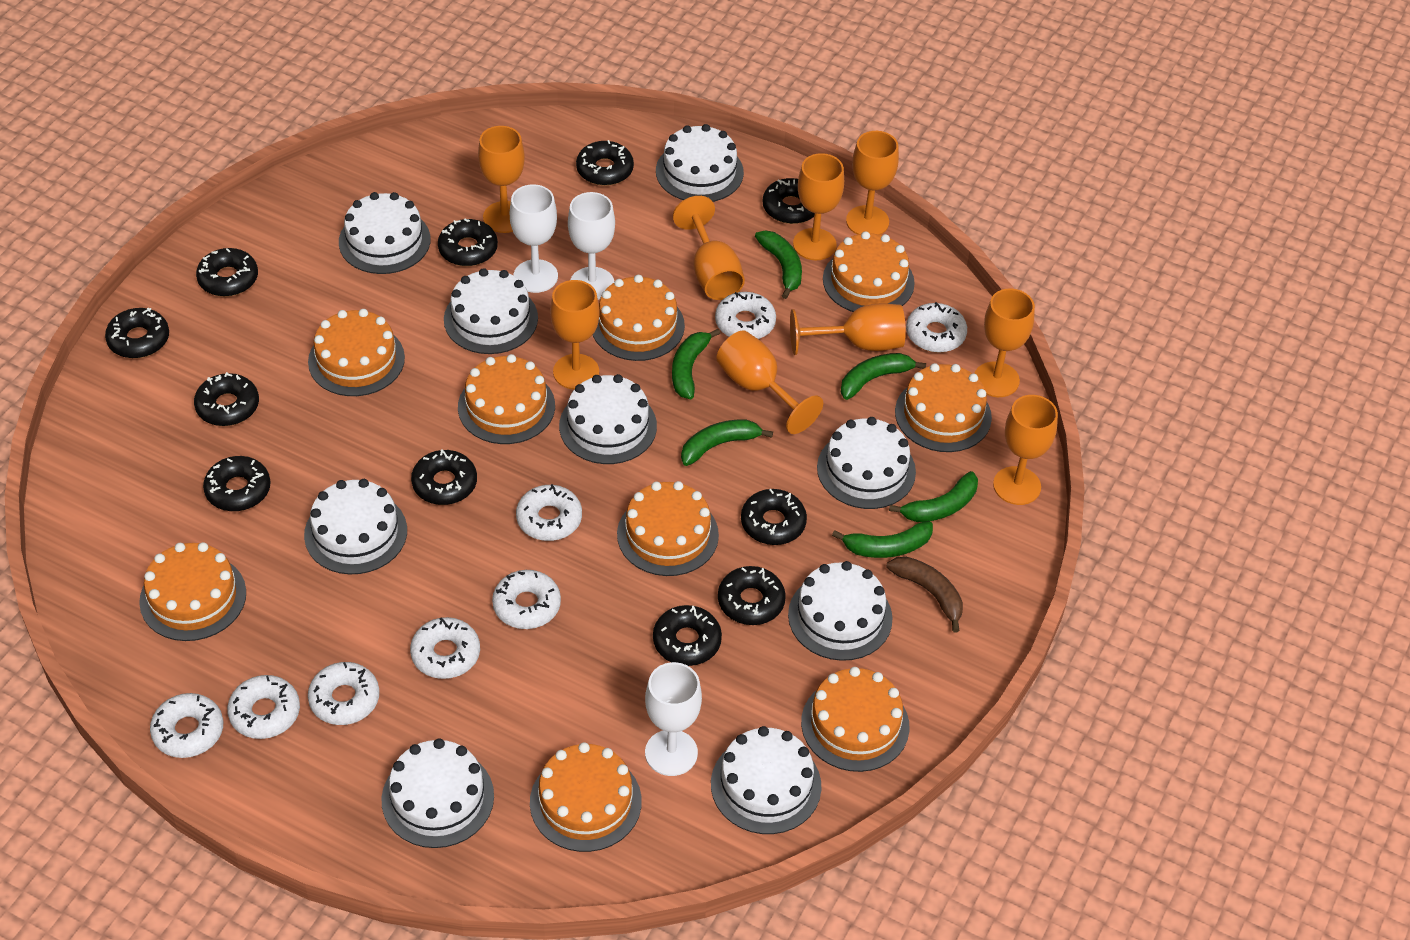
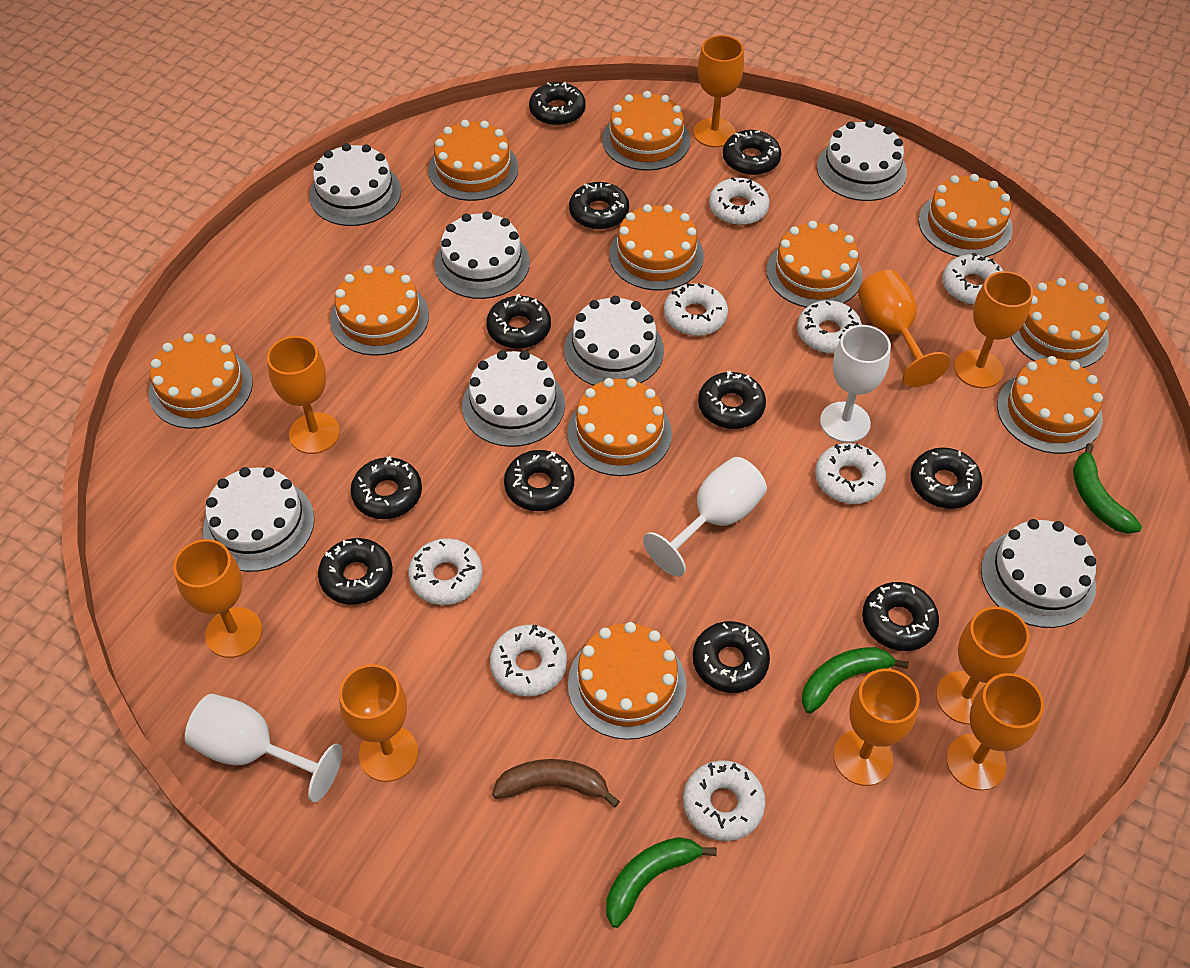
green banana: 6 -> 3
orange cake: 9 -> 11
white cake: 9 -> 7

